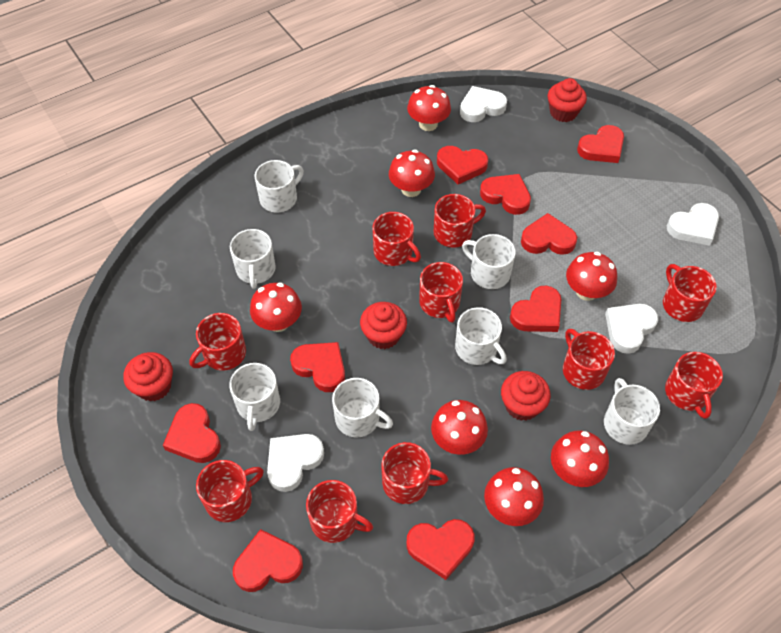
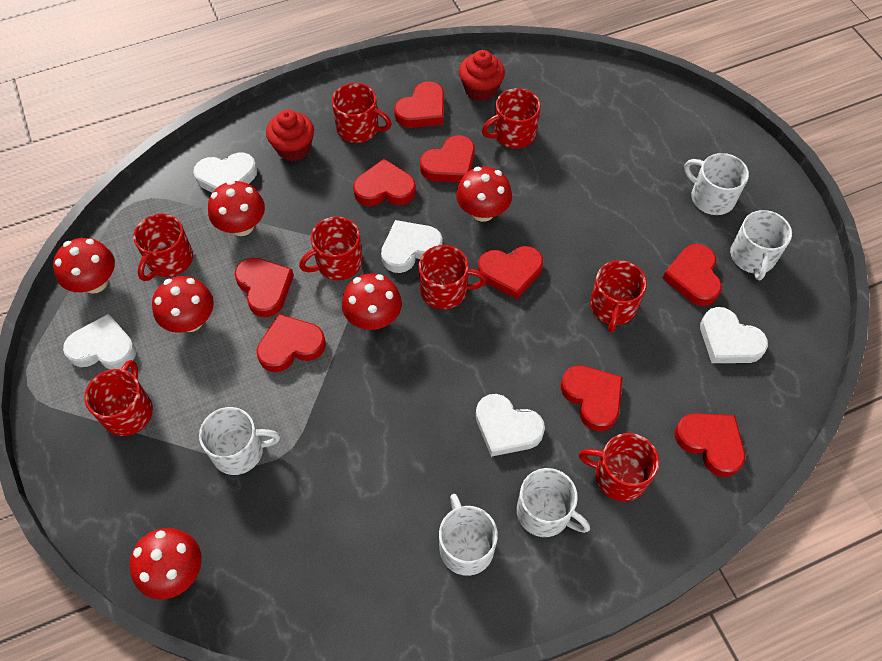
red cupcake: 4 -> 2
red mug: 10 -> 8
red mushroom: 7 -> 6
white heart: 4 -> 5
white mug: 7 -> 5

